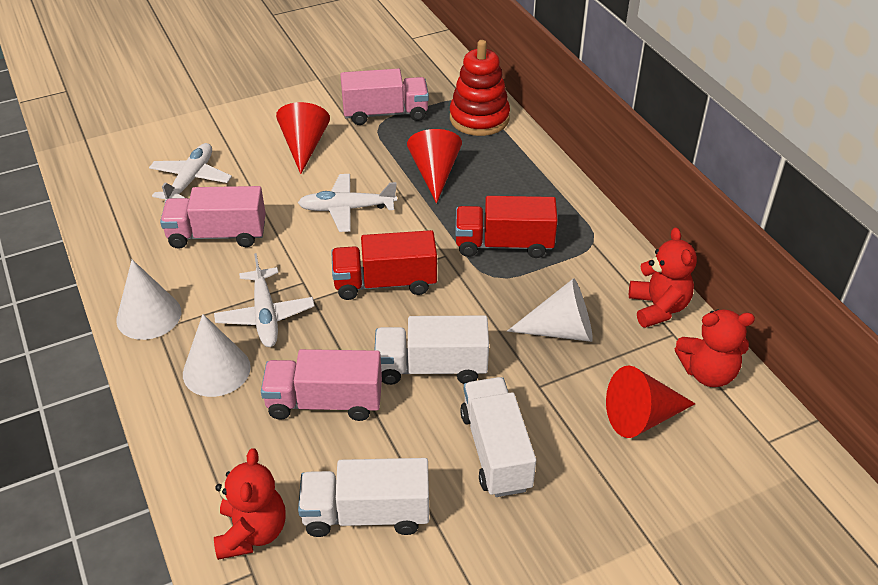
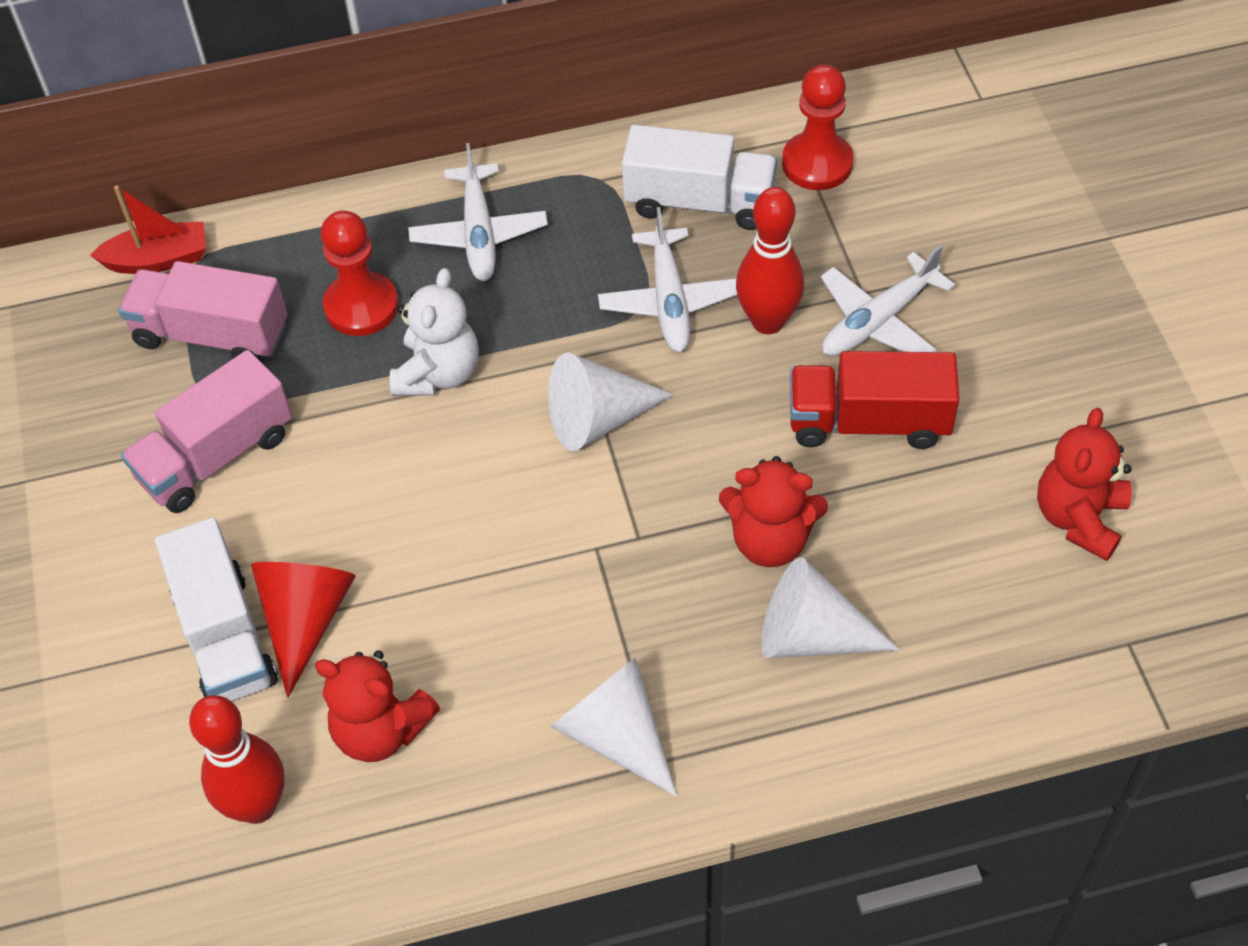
pink truck: 3 -> 2
red boat: 0 -> 1
red bowling pin: 0 -> 2
red cone: 3 -> 1
red pawn: 0 -> 2
red stacking toy: 1 -> 0
red truck: 2 -> 1
white teddy bear: 0 -> 1
white truck: 3 -> 2

